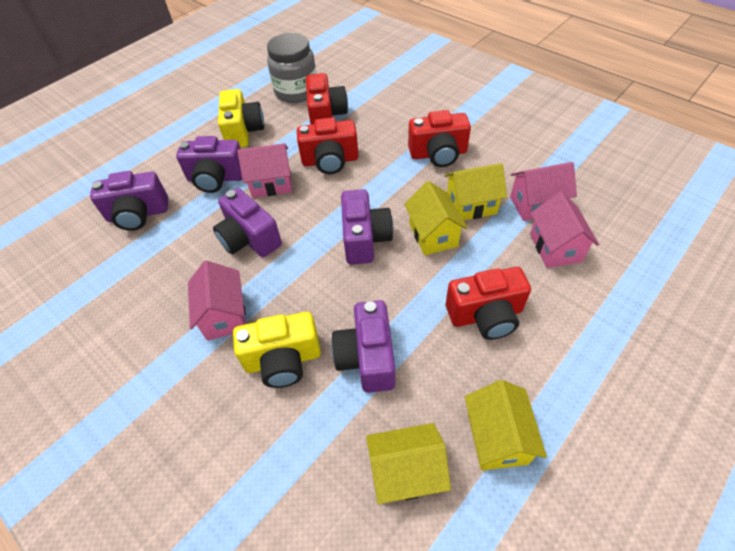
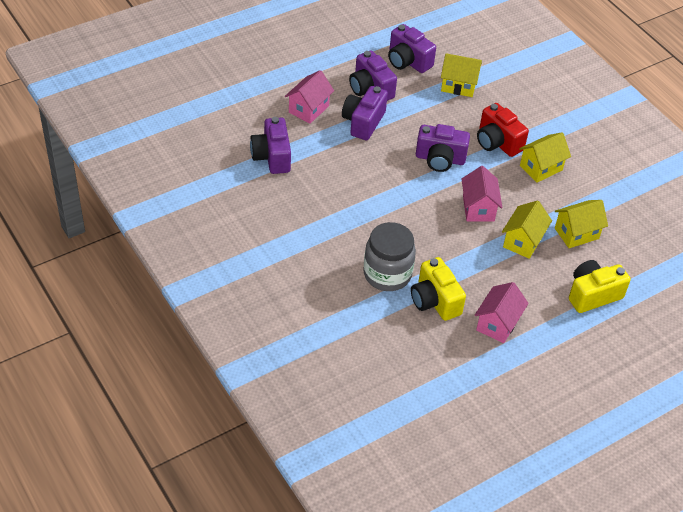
pink house: 4 -> 3
red camera: 4 -> 1

